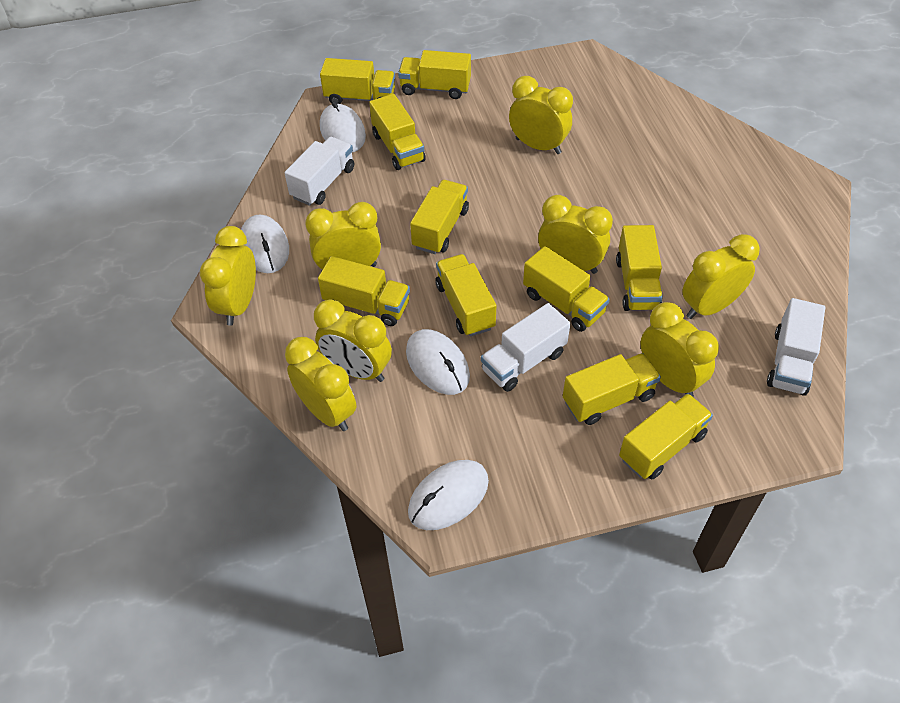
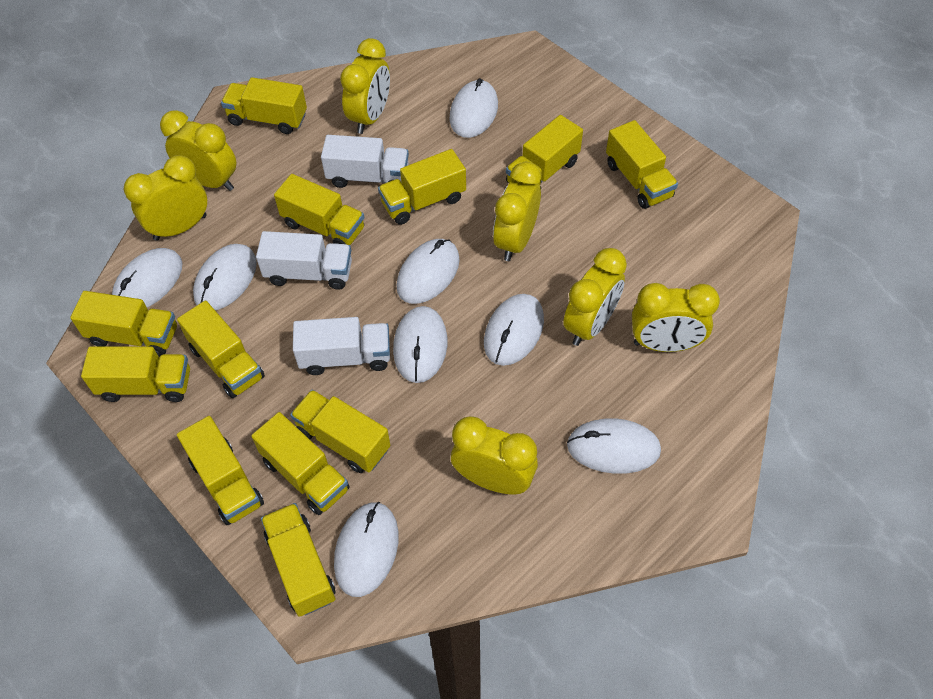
white mouse: 4 -> 8
yellow clock: 8 -> 7
yellow truck: 10 -> 12

